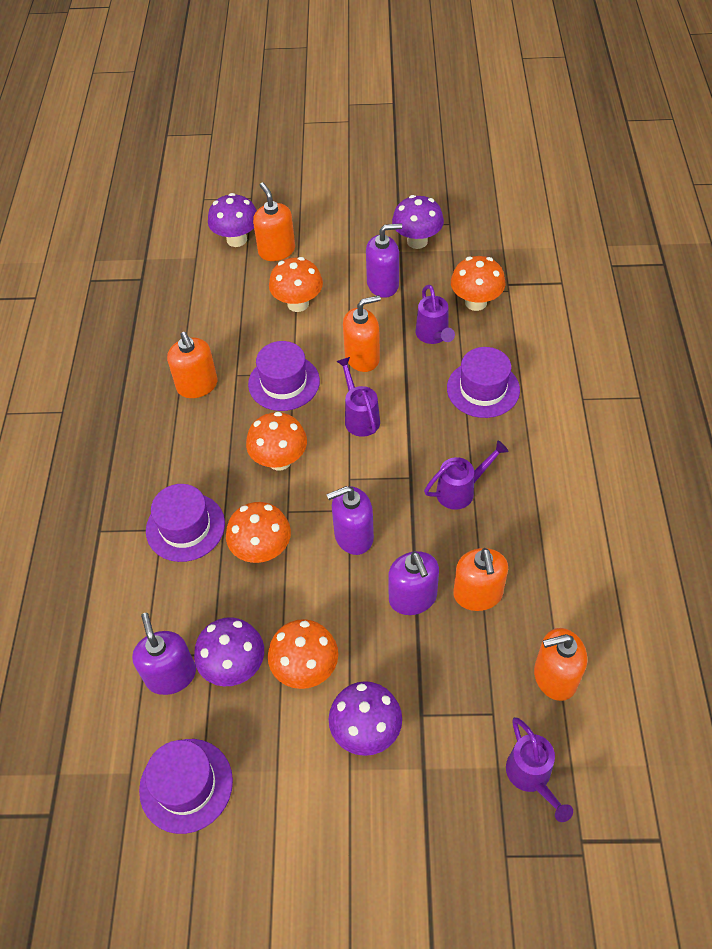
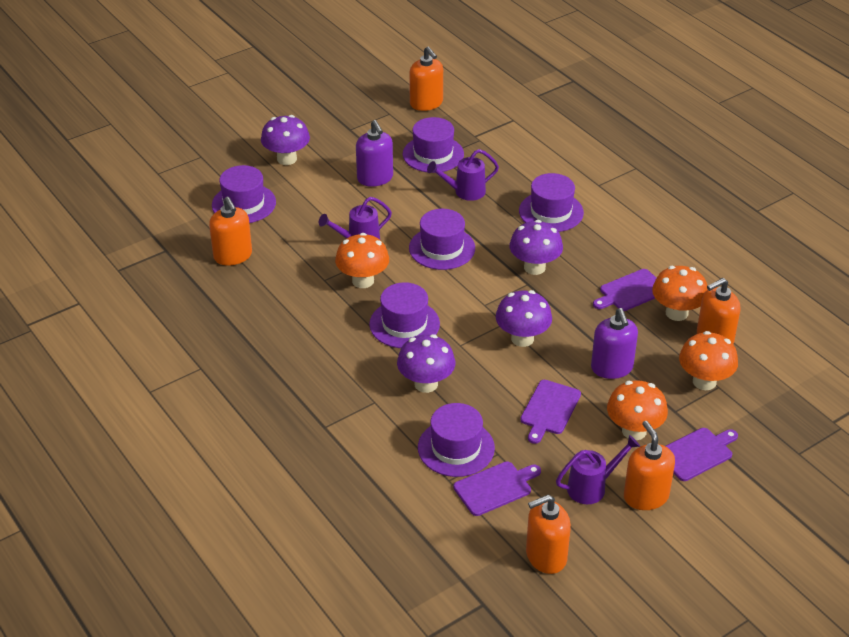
orange mushroom: 5 -> 4
purple cutting board: 0 -> 4
purple hat: 4 -> 6
purple soap dispenser: 4 -> 2
purple watering can: 4 -> 3

